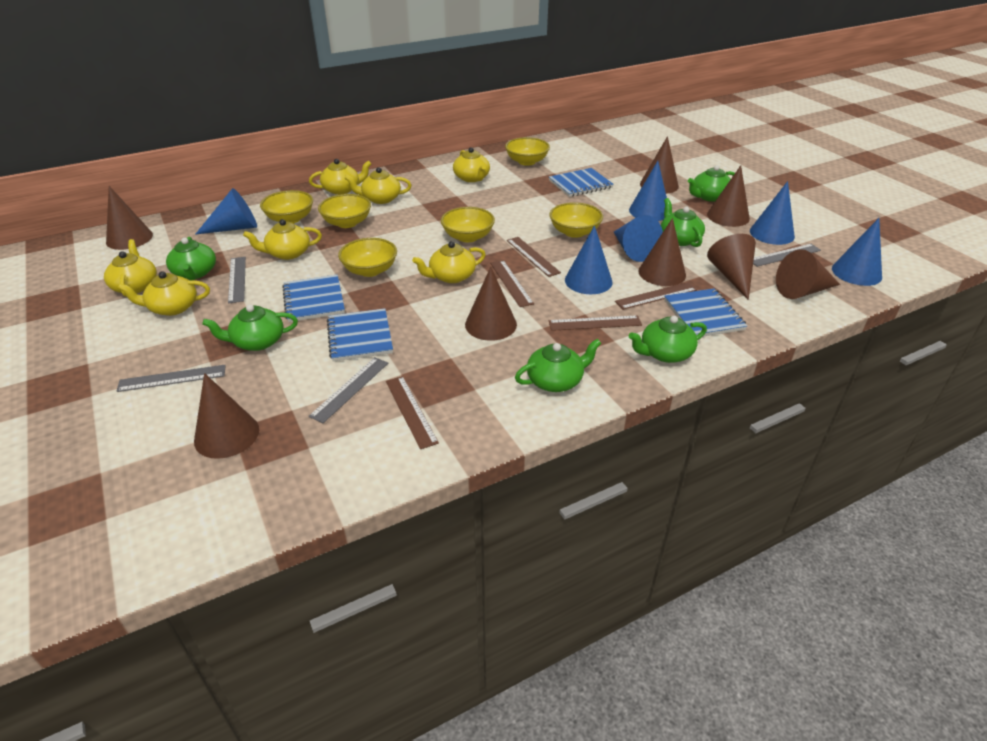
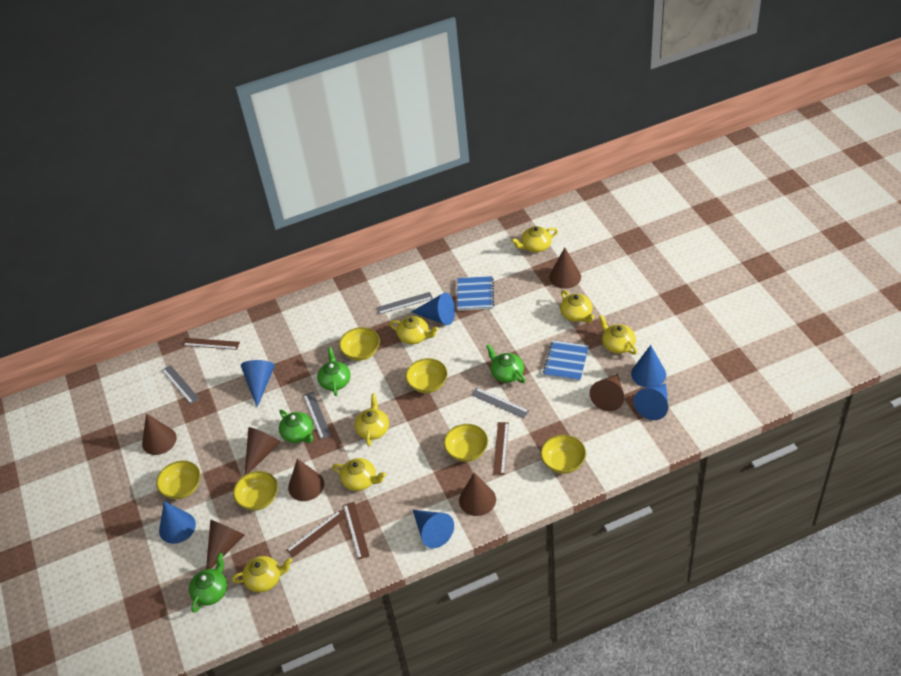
blue notebook: 4 -> 2
brown cone: 8 -> 7
brown ruler: 5 -> 4
green teapot: 6 -> 4

